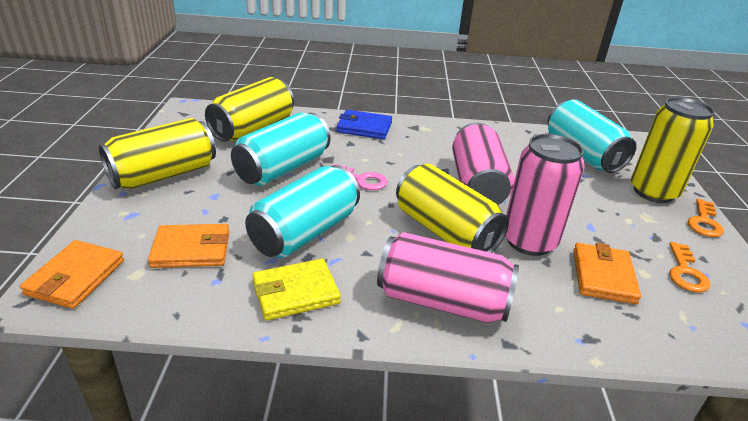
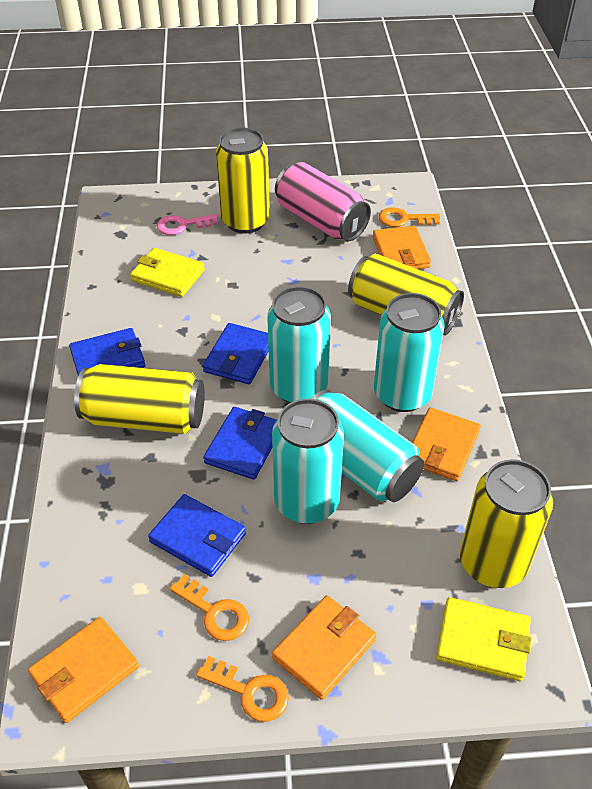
blue wallet: 1 -> 4
orange key: 2 -> 3
orange wallet: 3 -> 4
pink can: 3 -> 1
turquoise can: 3 -> 4
yellow wallet: 1 -> 2

